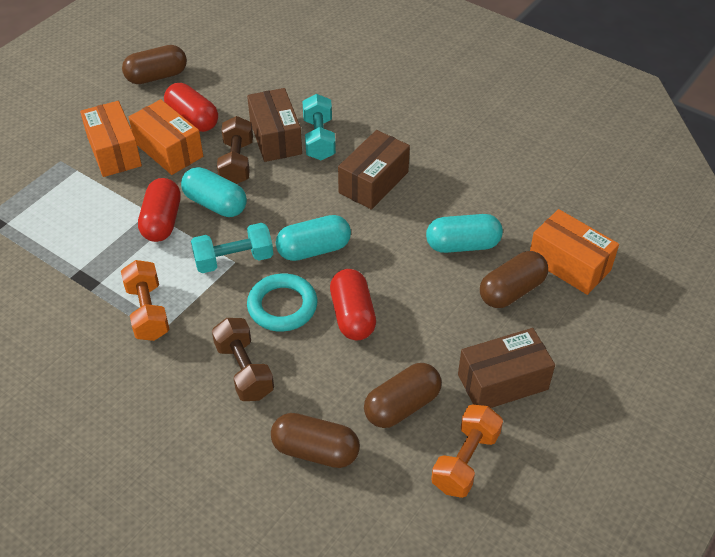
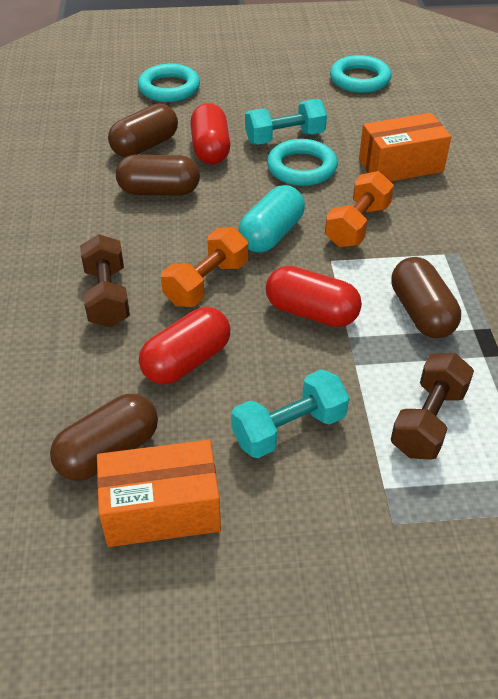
brown box: 3 -> 0
orange box: 3 -> 2
turquoise capsule: 3 -> 1
turquoise ring: 1 -> 3

